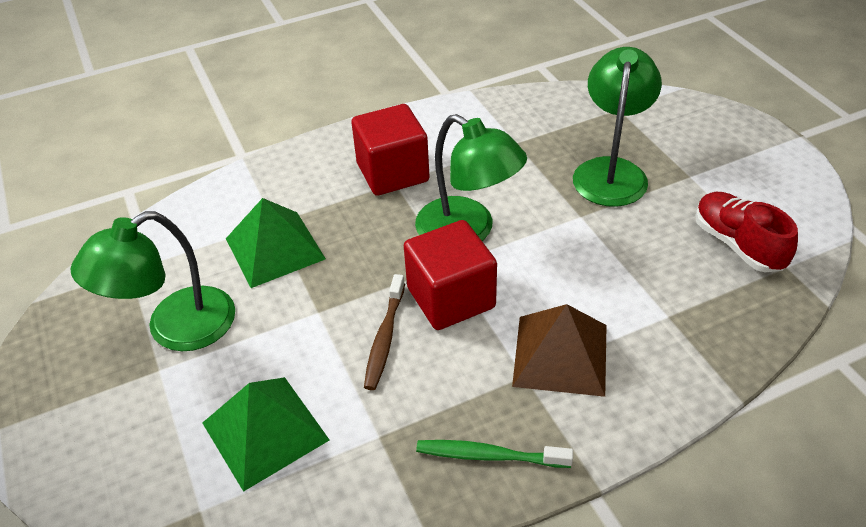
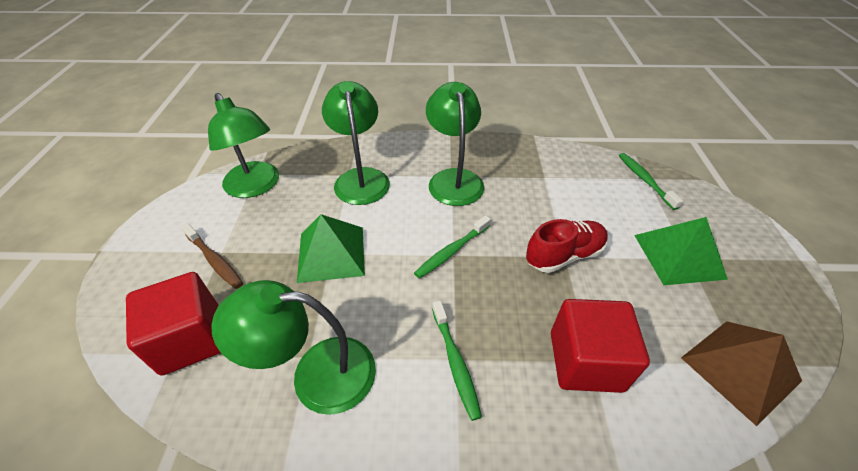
green lamp: 3 -> 4
green toothbrush: 1 -> 3

